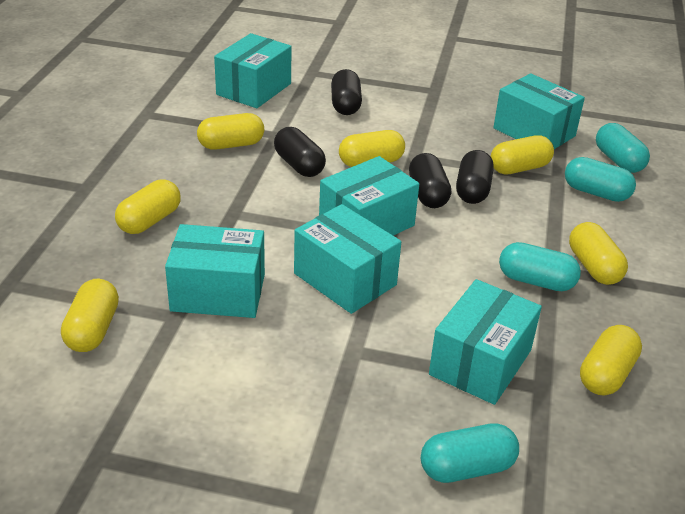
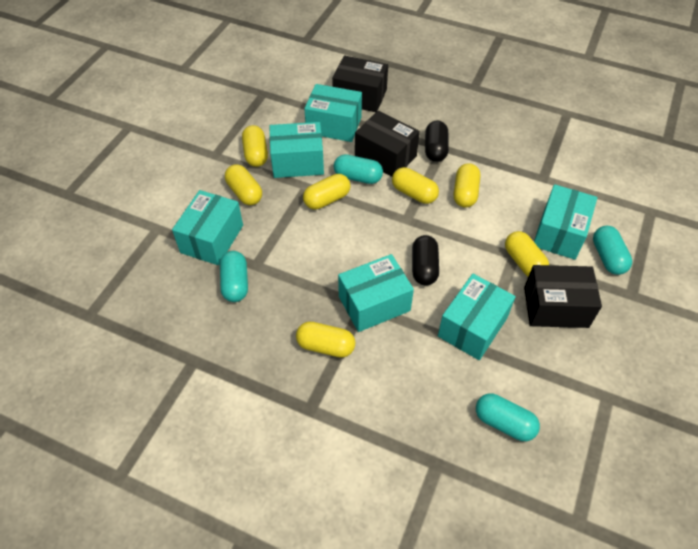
black box: 0 -> 3
black capsule: 4 -> 2

